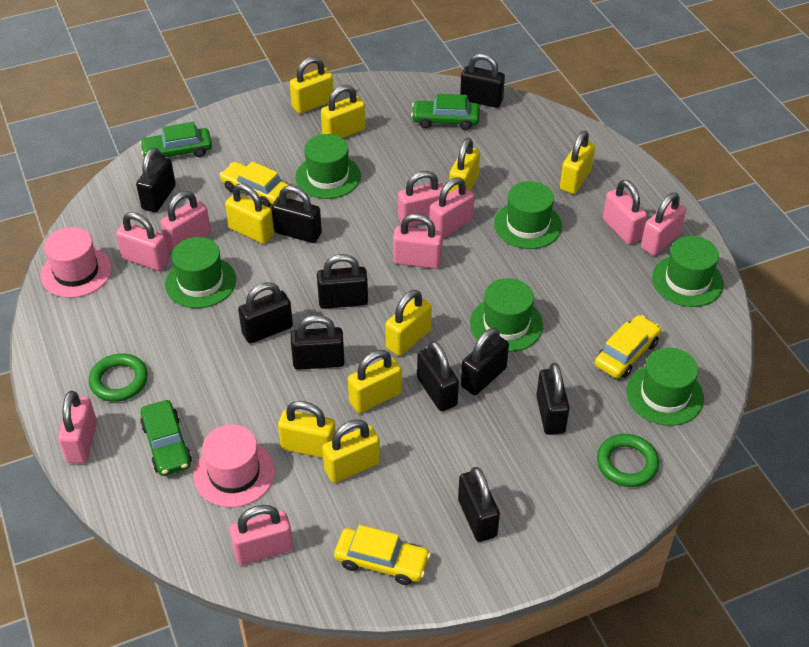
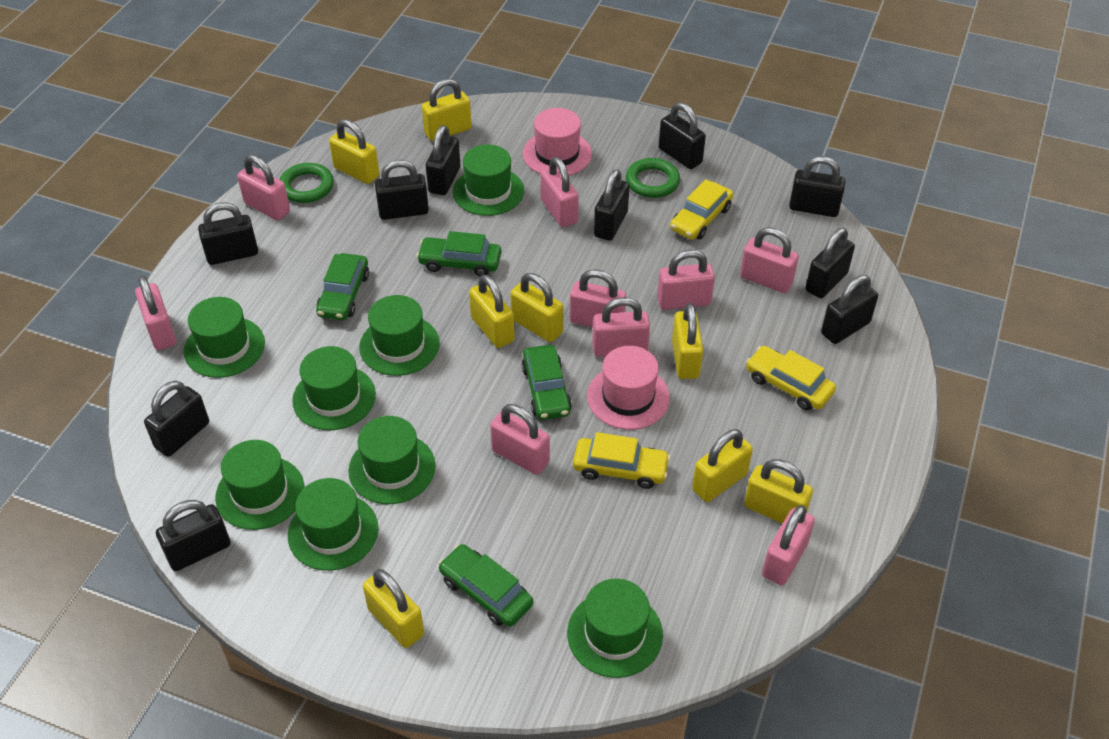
green car: 3 -> 4
green hat: 6 -> 8
yellow padlock: 9 -> 8

